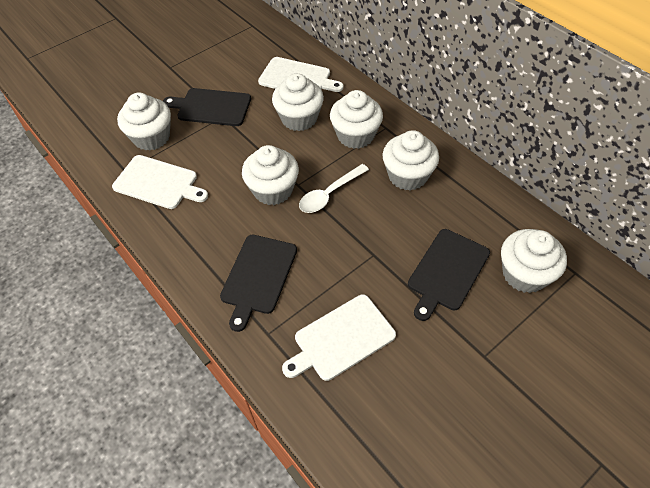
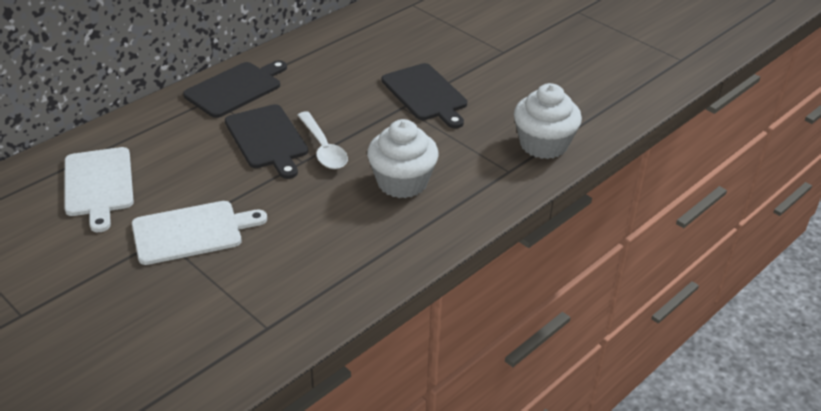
white cupcake: 6 -> 2
white cutting board: 3 -> 2

